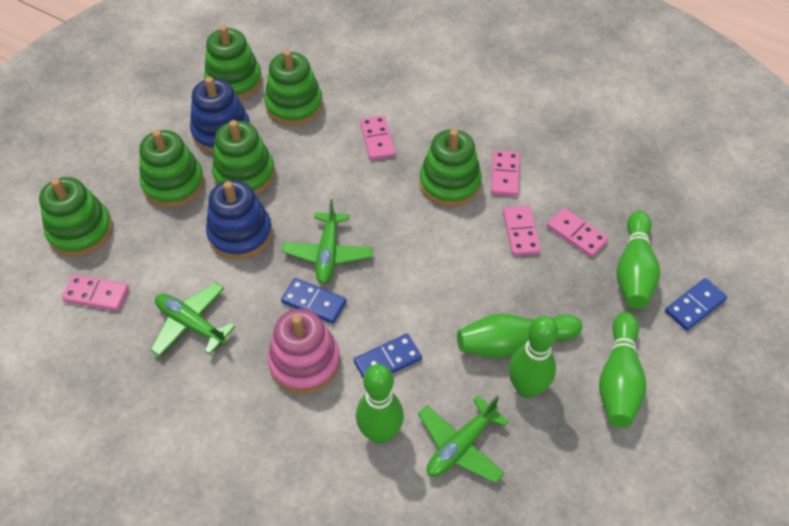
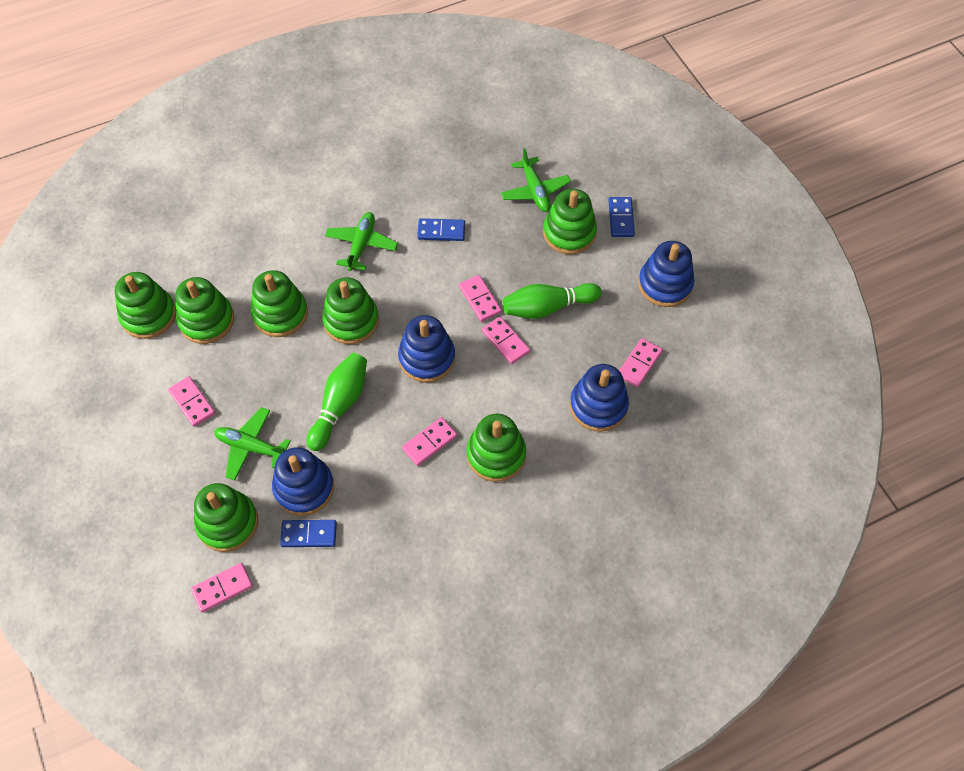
blue stacking toy: 2 -> 4
green bowling pin: 5 -> 2
green stacking toy: 6 -> 7
pink domino: 5 -> 6
pink stacking toy: 1 -> 0

